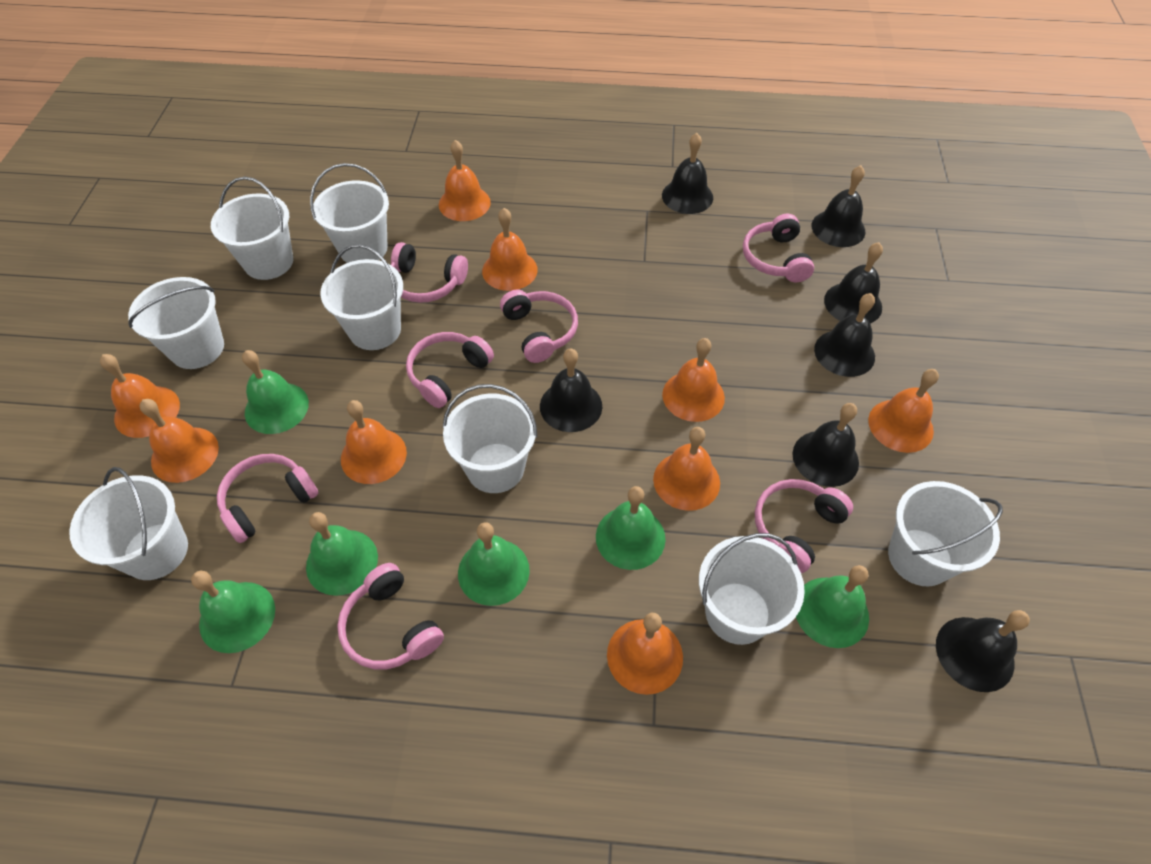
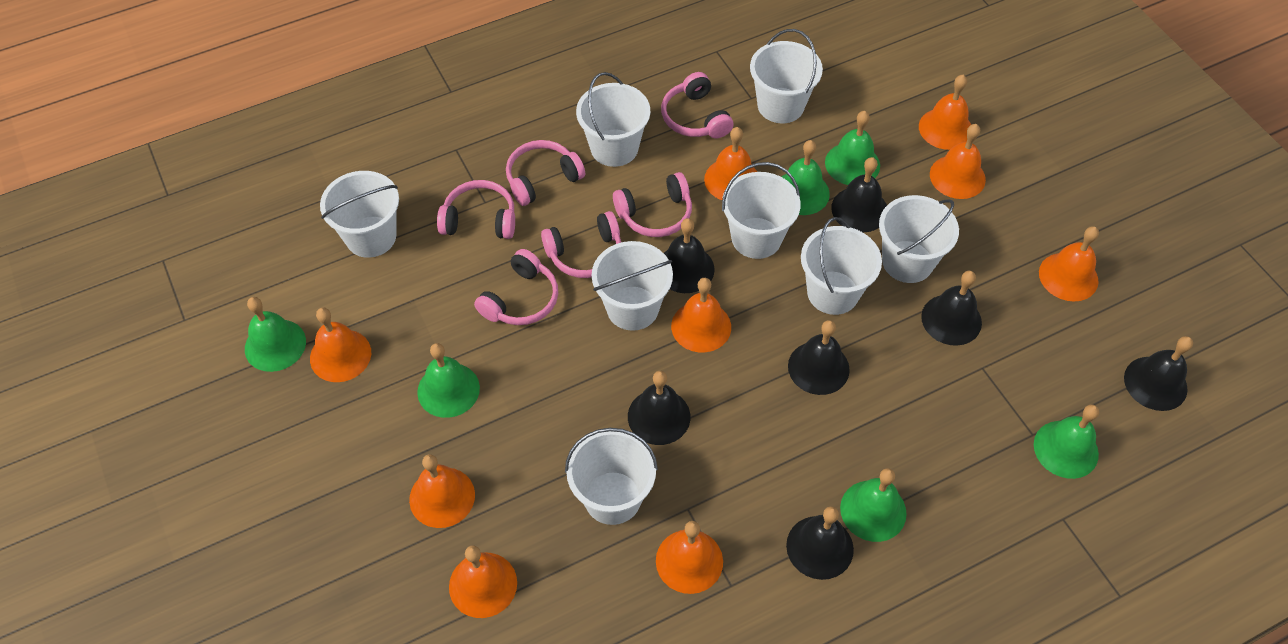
pink headphones: 7 -> 6

